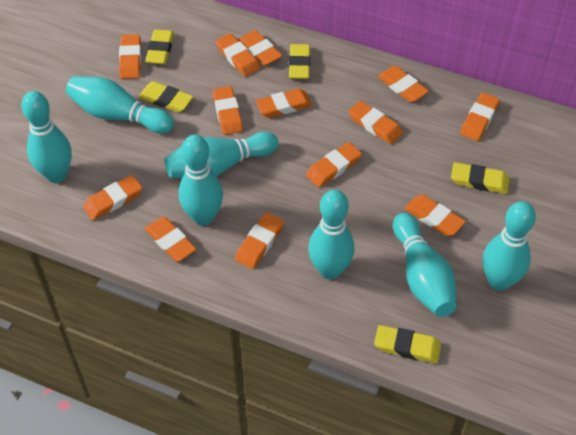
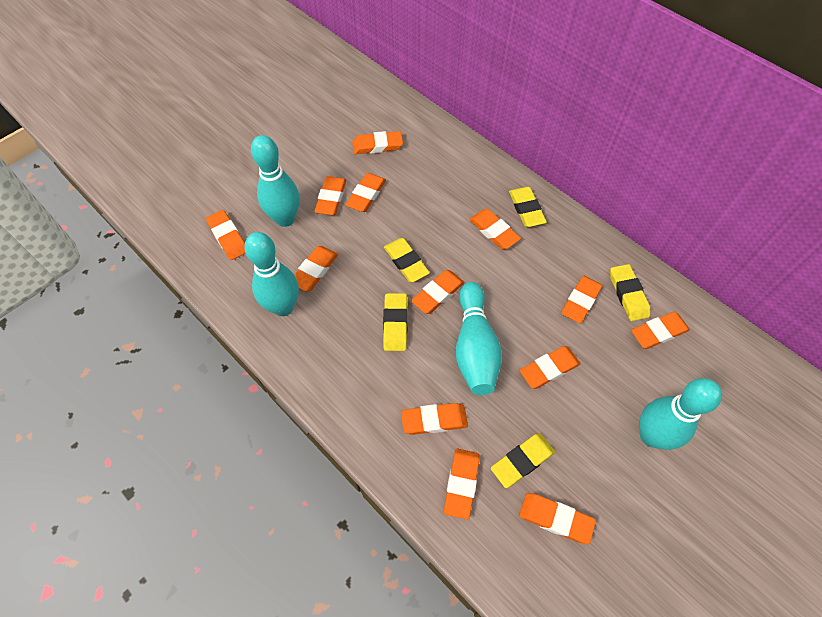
turquoise bowling pin: 7 -> 4

